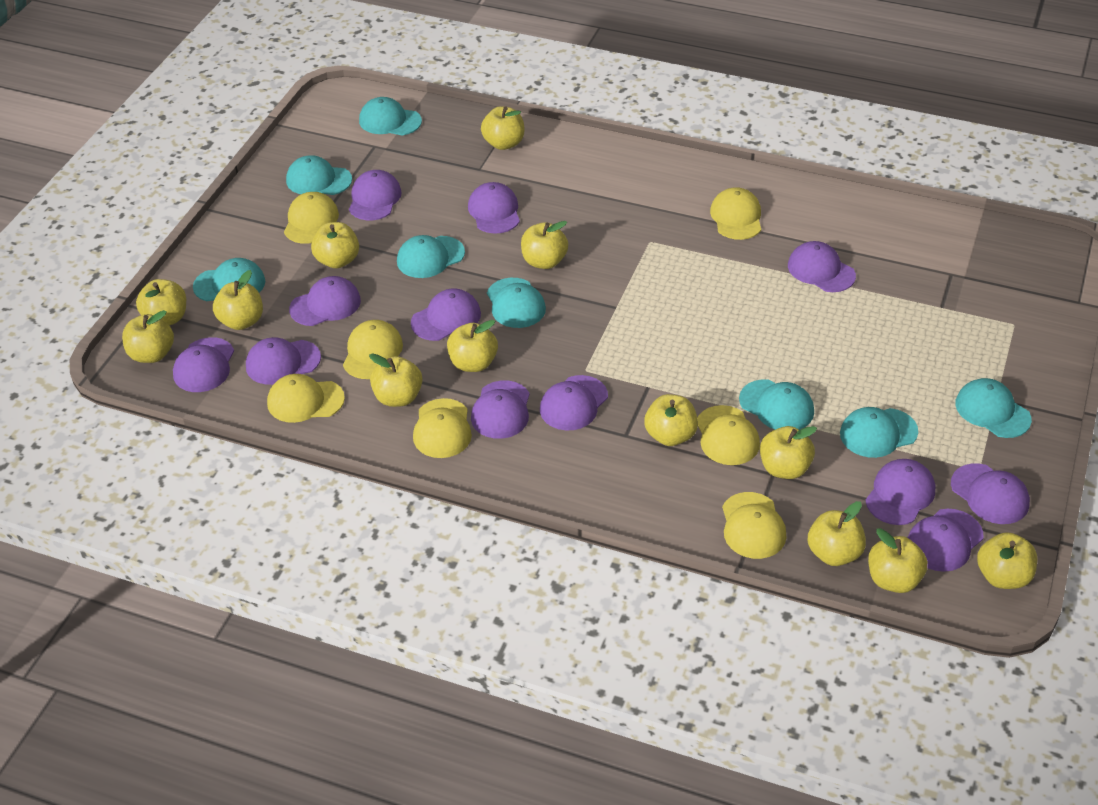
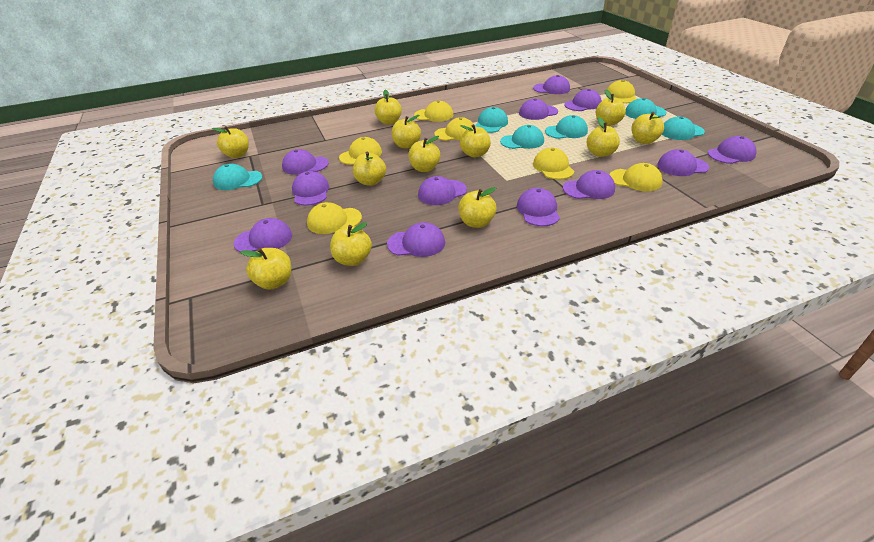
turquoise cap: 8 -> 6
yellow apple: 13 -> 12

